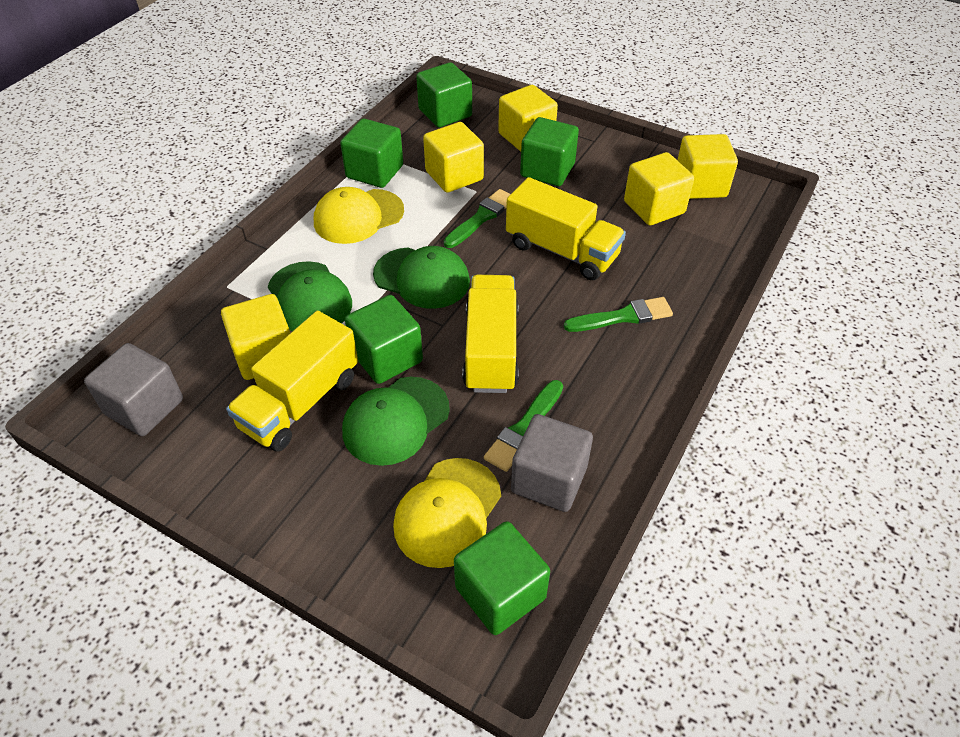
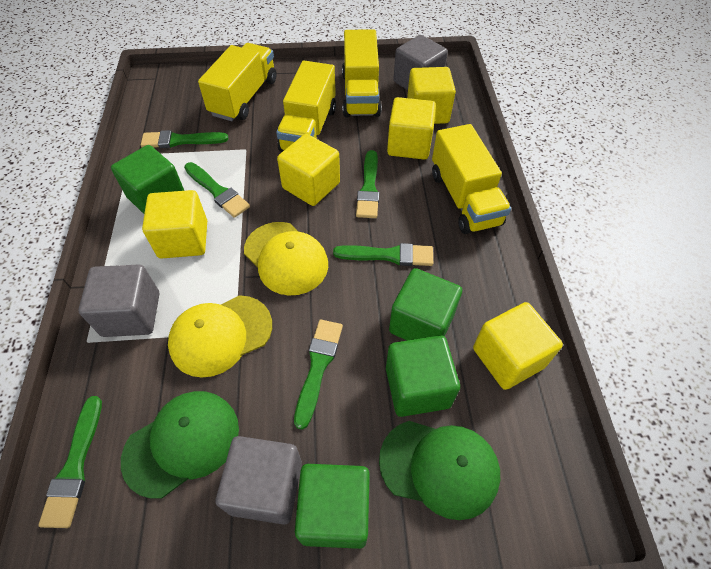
green brush: 3 -> 6
green cap: 3 -> 2
green cube: 5 -> 4
grey cube: 2 -> 3
yellow truck: 3 -> 4

